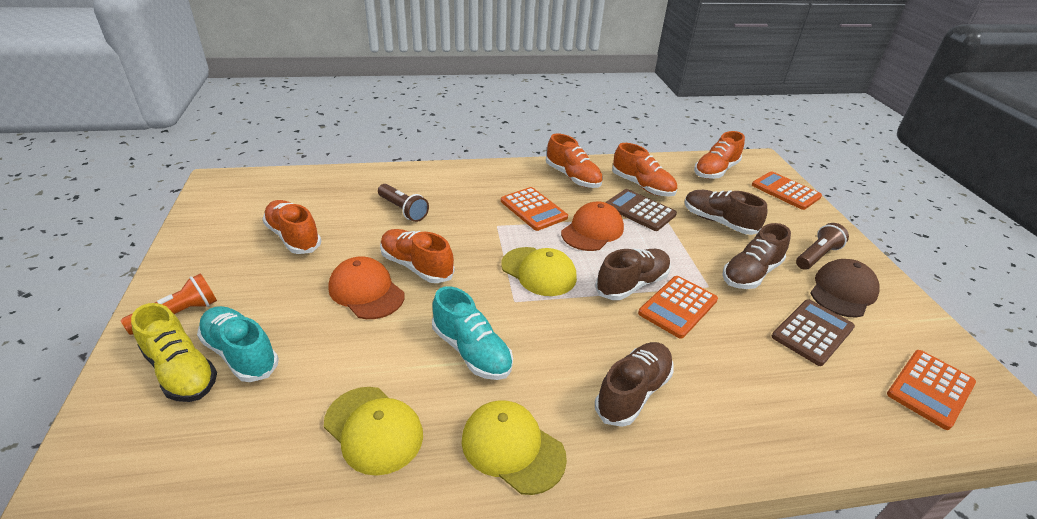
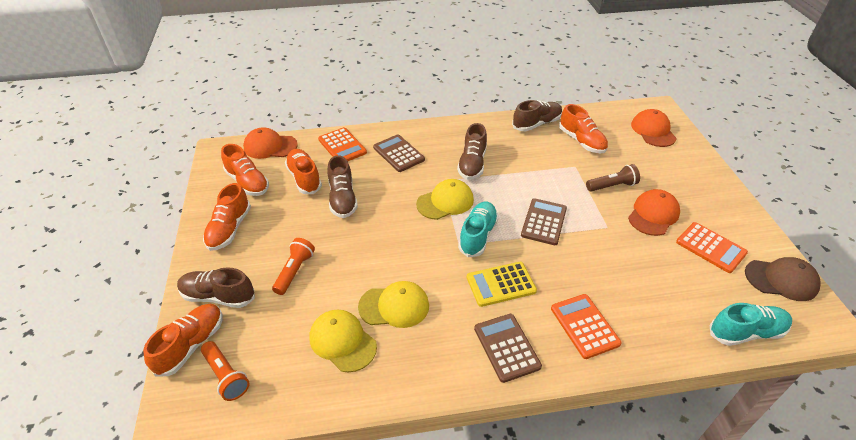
brown calculator: 2 -> 3
brown flashlight: 2 -> 1
orange calculator: 4 -> 3
orange cap: 2 -> 3
orange flashlight: 1 -> 2
yellow calculator: 0 -> 1
yellow shoe: 1 -> 0

